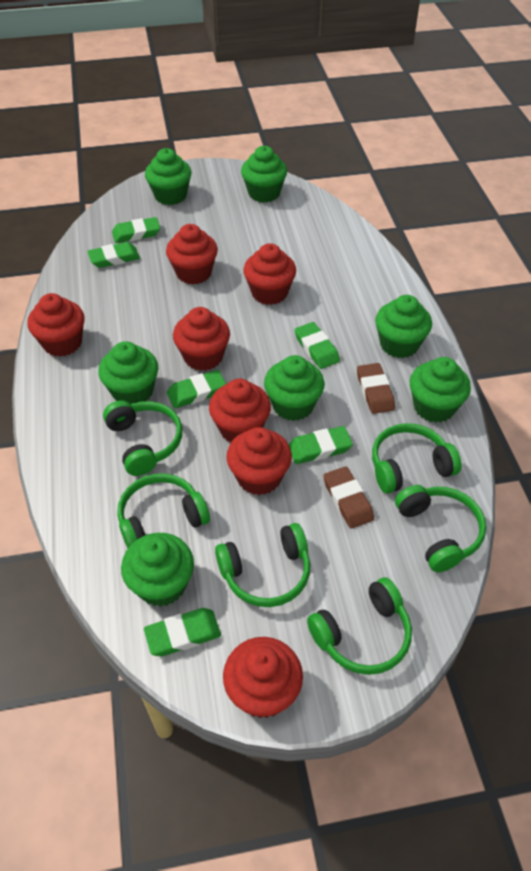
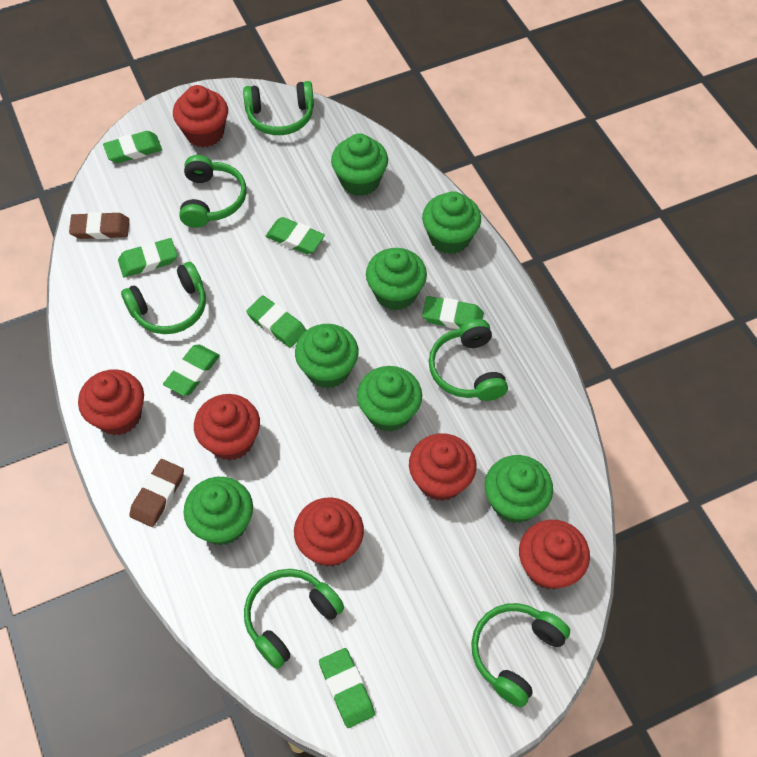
green eraser: 6 -> 7
red cupcake: 7 -> 6

